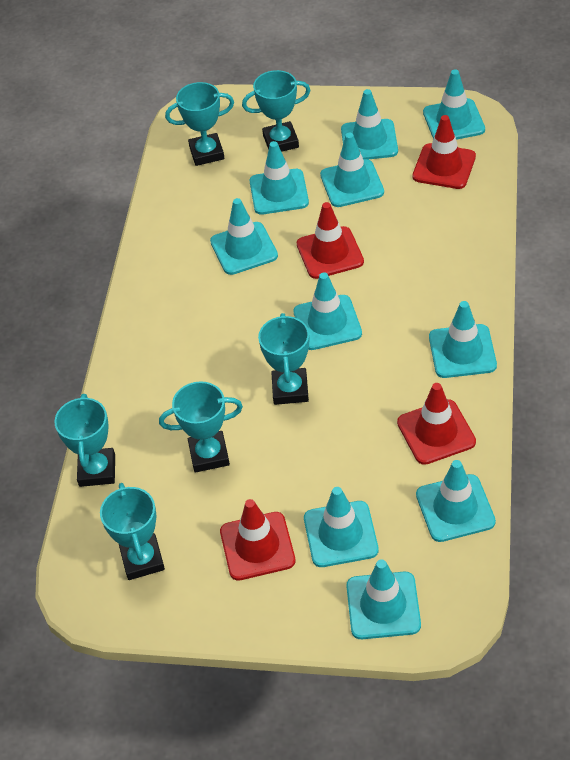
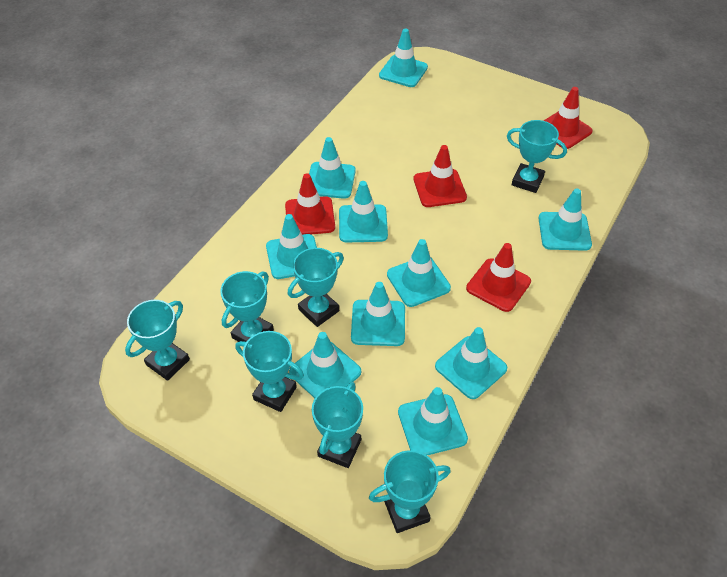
turquoise trophy: 6 -> 7

